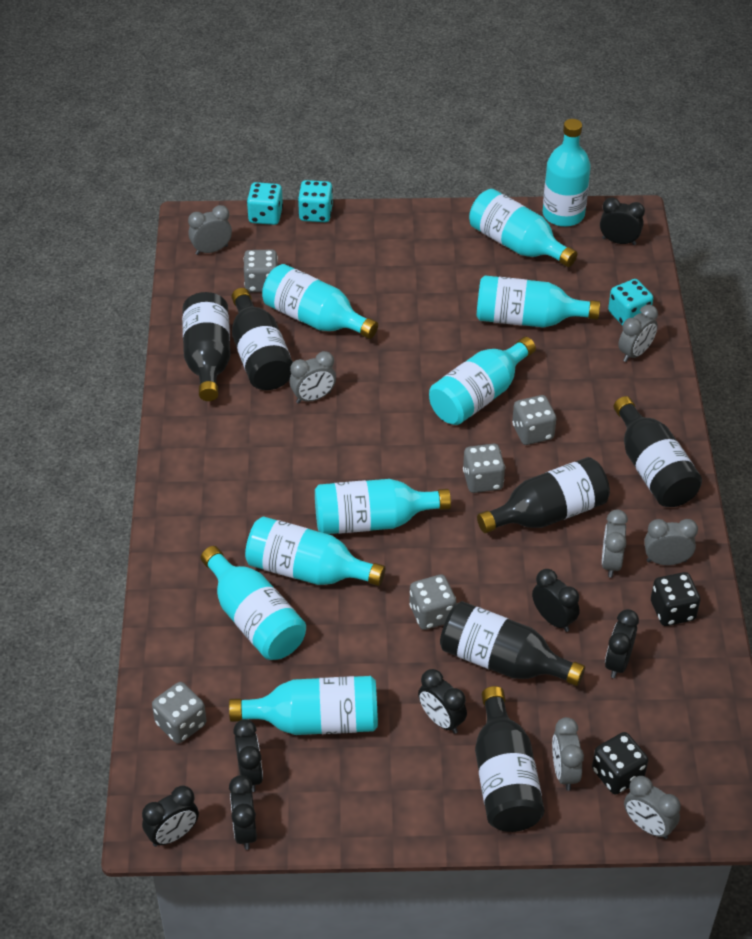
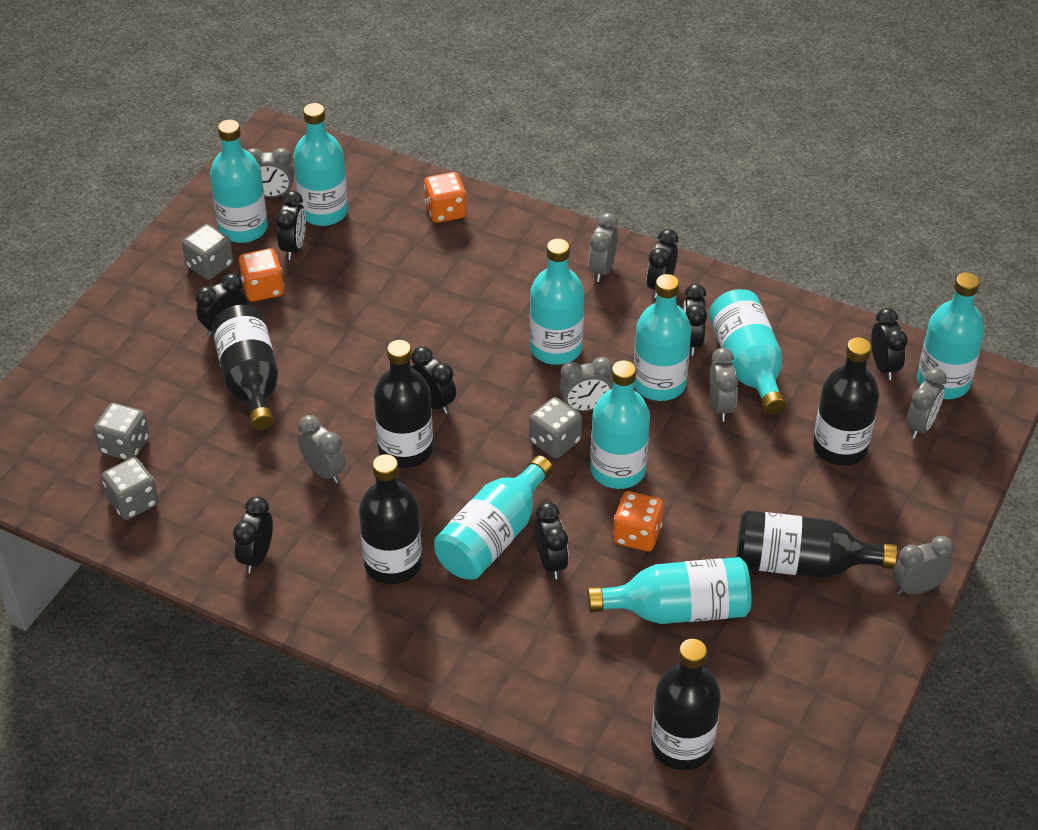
black clock: 7 -> 8
black dice: 2 -> 0
grey dice: 5 -> 4
orange dice: 0 -> 3
turquoise dice: 3 -> 0

